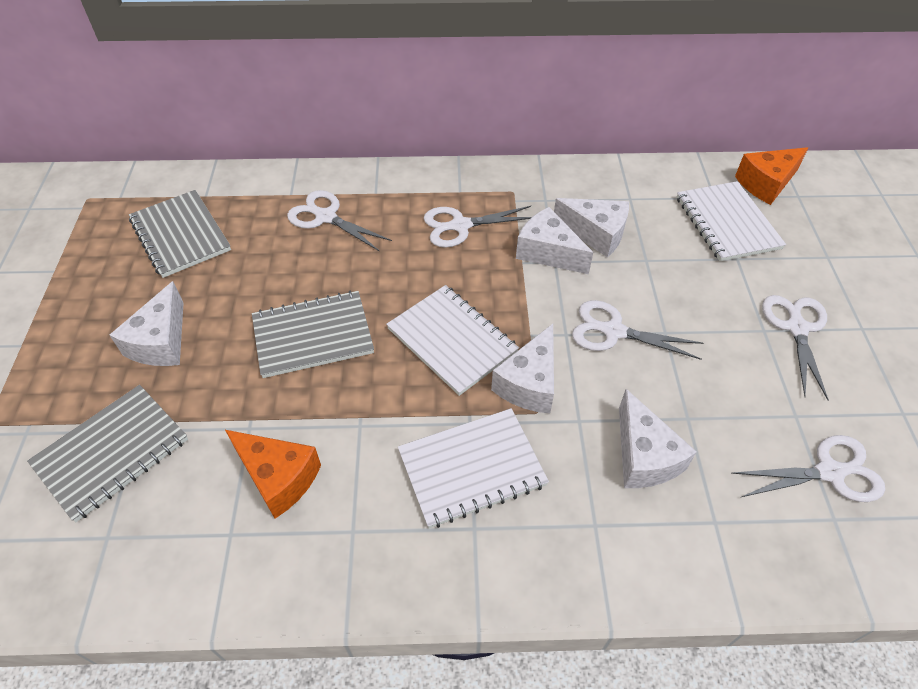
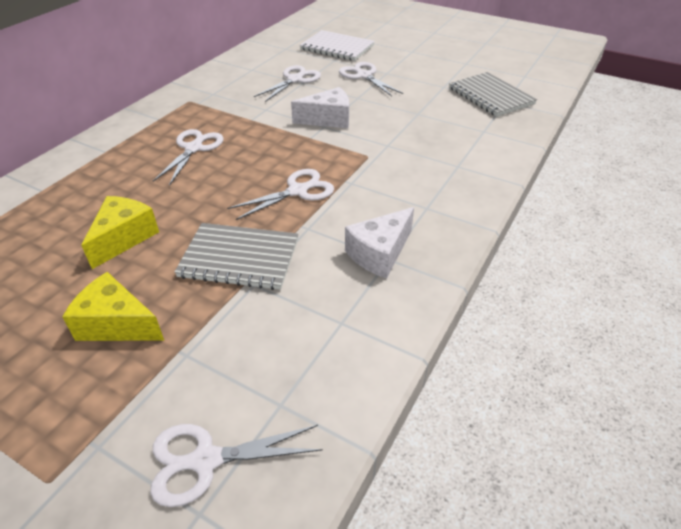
grey notebook: 3 -> 2
orange cheese: 2 -> 0
white cheese: 5 -> 2
white notebook: 3 -> 1
yellow cheese: 0 -> 2

